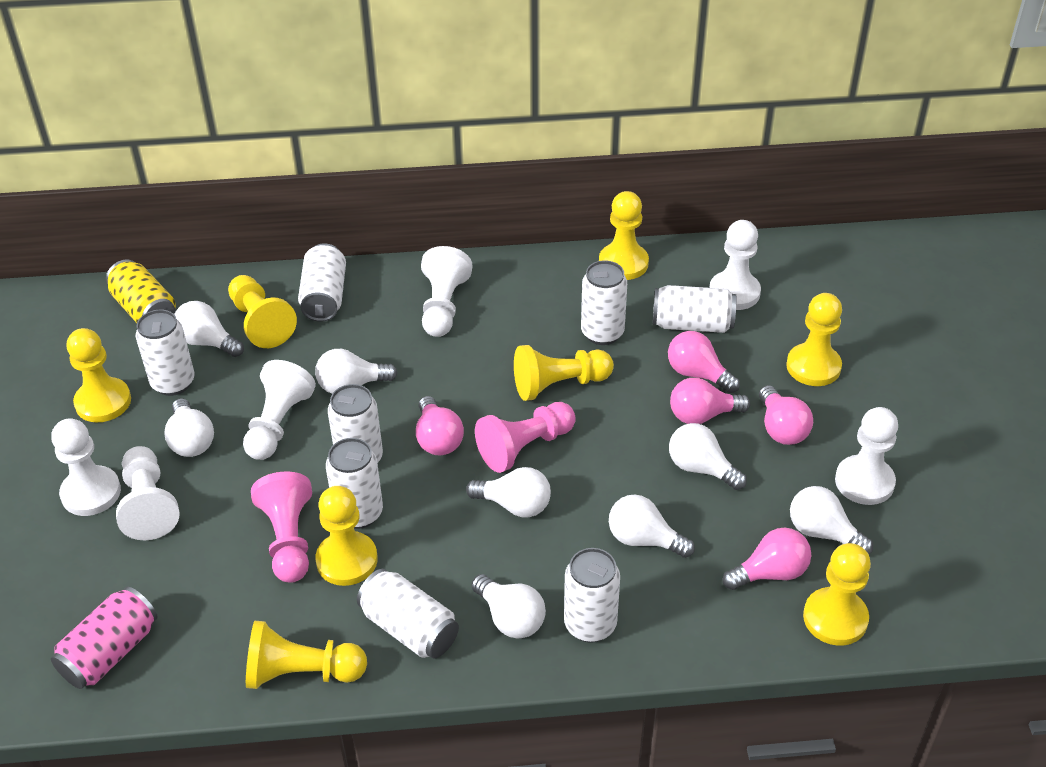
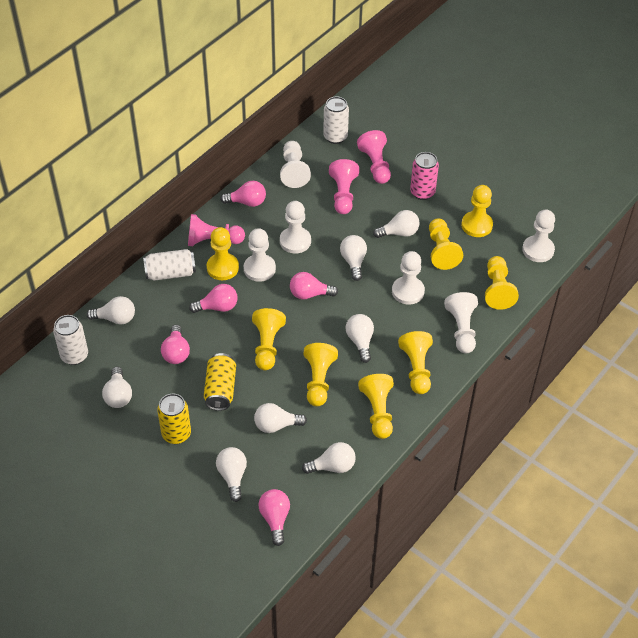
pink pawn: 2 -> 3
white can: 8 -> 3
yellow can: 1 -> 2

